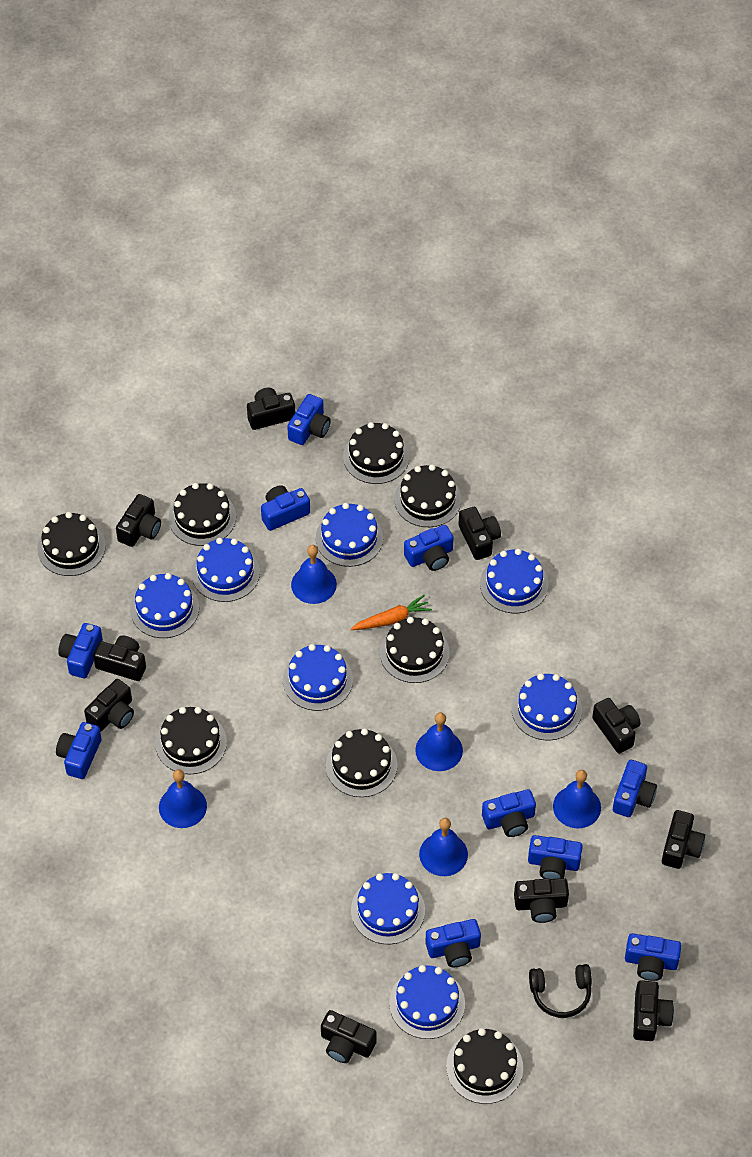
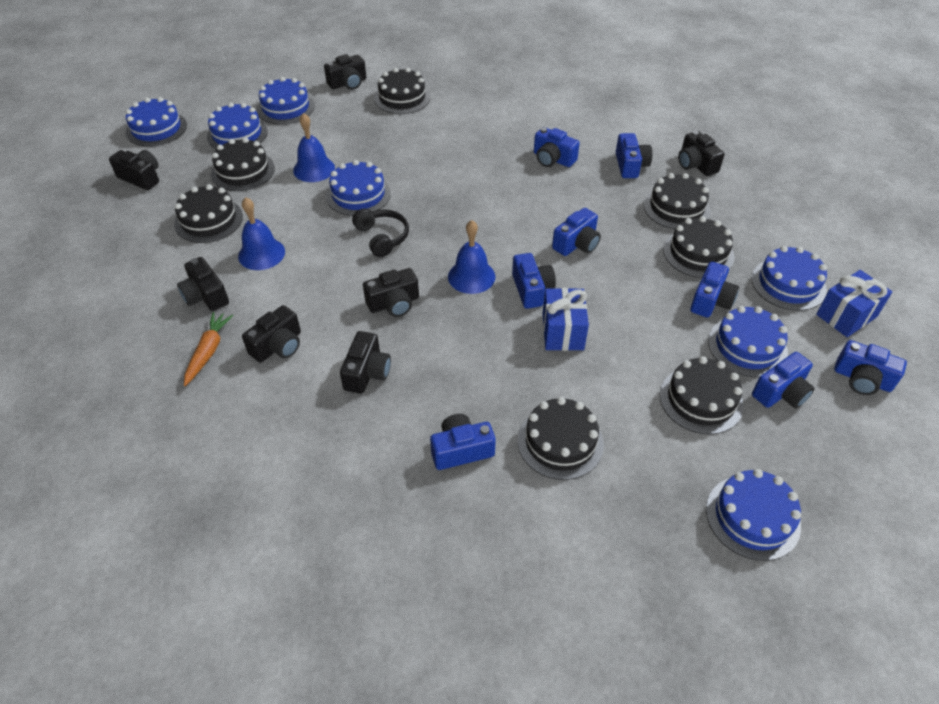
black cake: 8 -> 7
black camera: 10 -> 7
blue bell: 5 -> 3
blue cake: 8 -> 7
blue camera: 10 -> 8
blue gift: 0 -> 2

